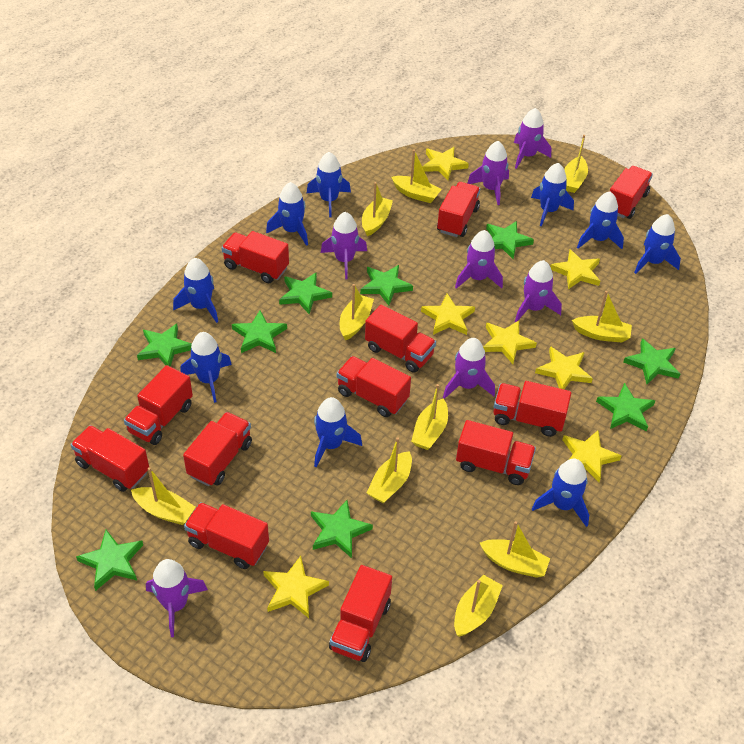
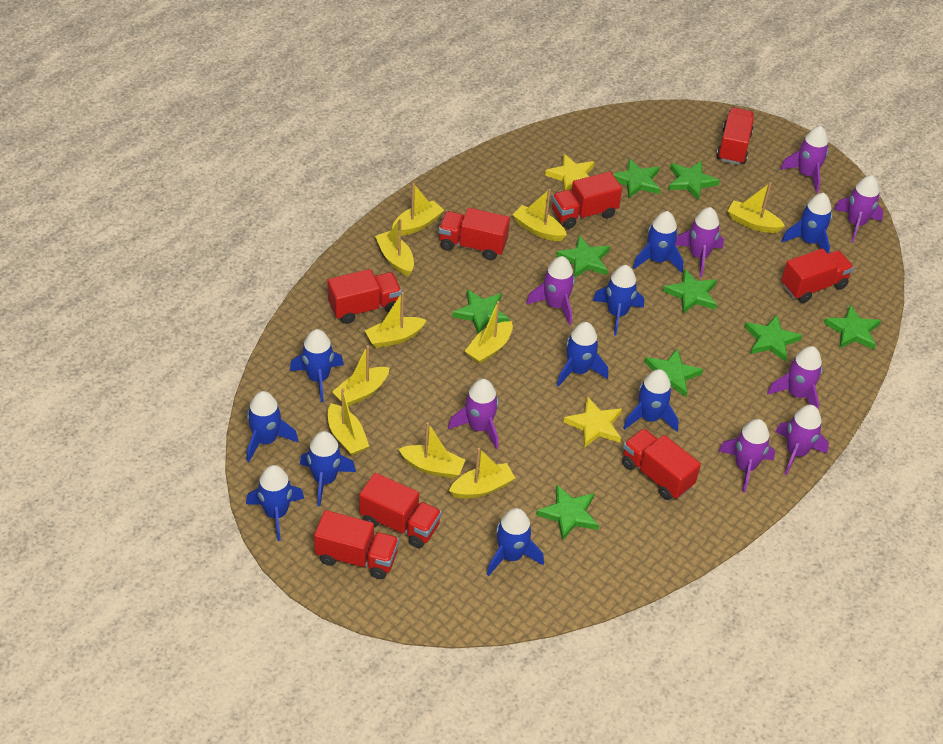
blue rocket: 9 -> 10
purple rocket: 7 -> 8
red truck: 12 -> 8
yellow star: 7 -> 2

